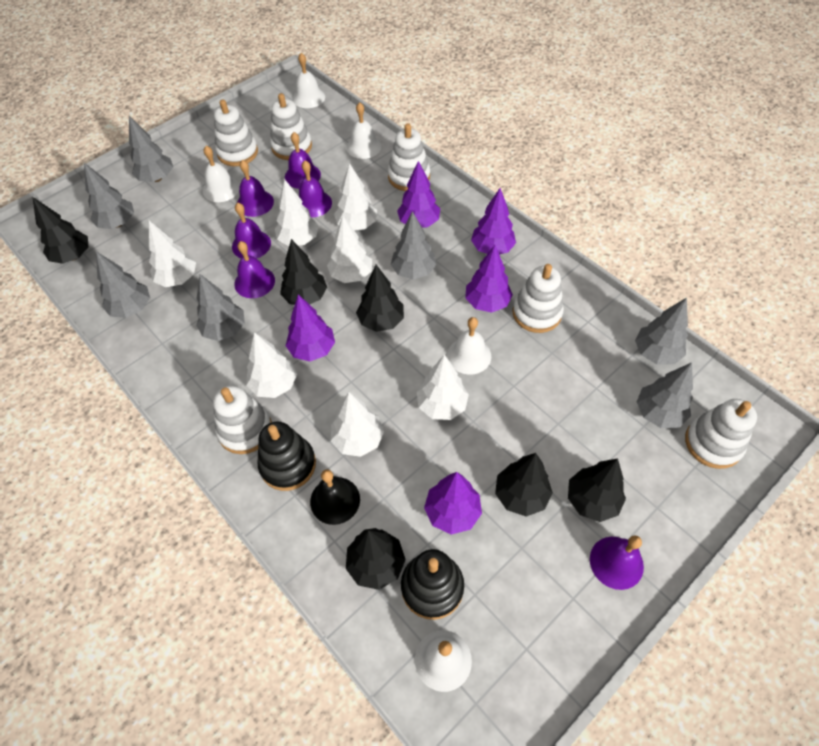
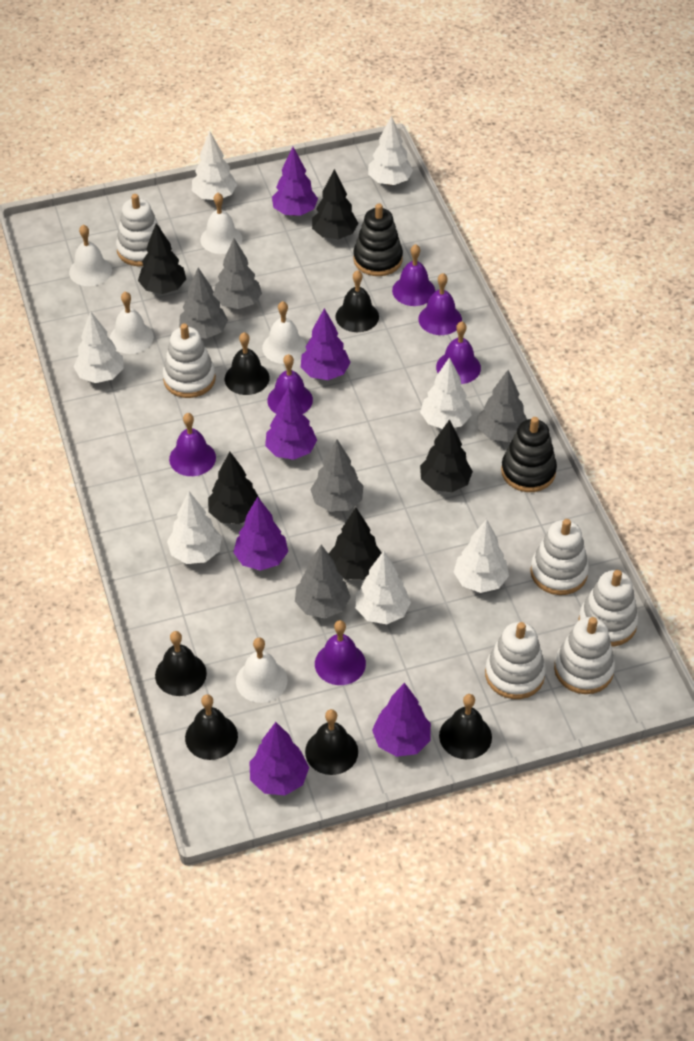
black bell: 1 -> 6
black tree: 6 -> 5
grey tree: 7 -> 5
purple tree: 5 -> 6

